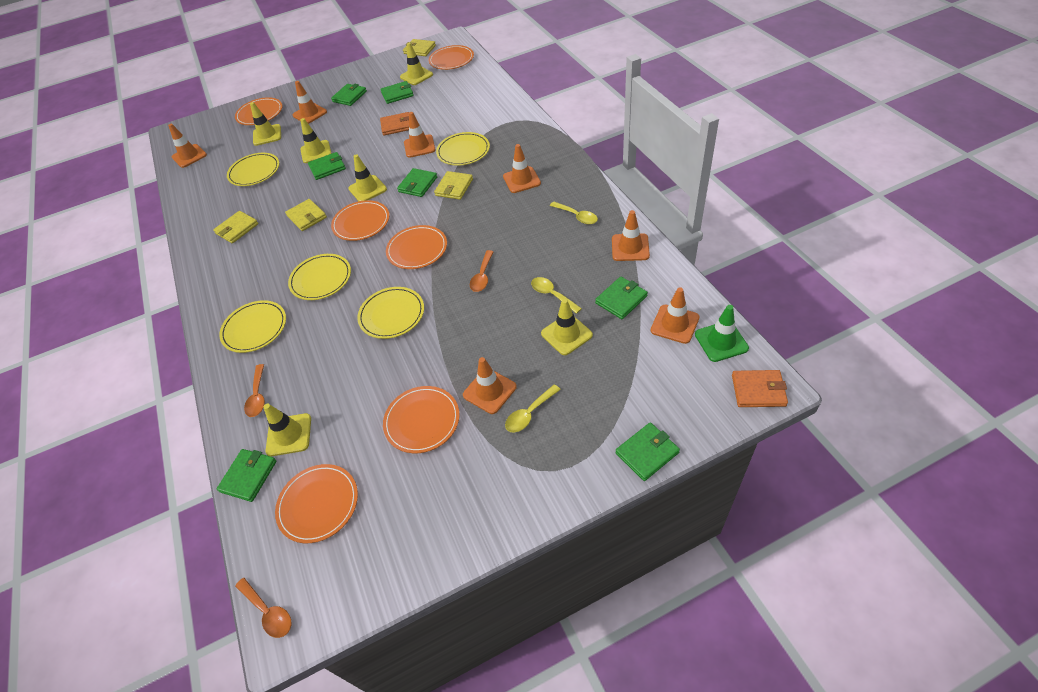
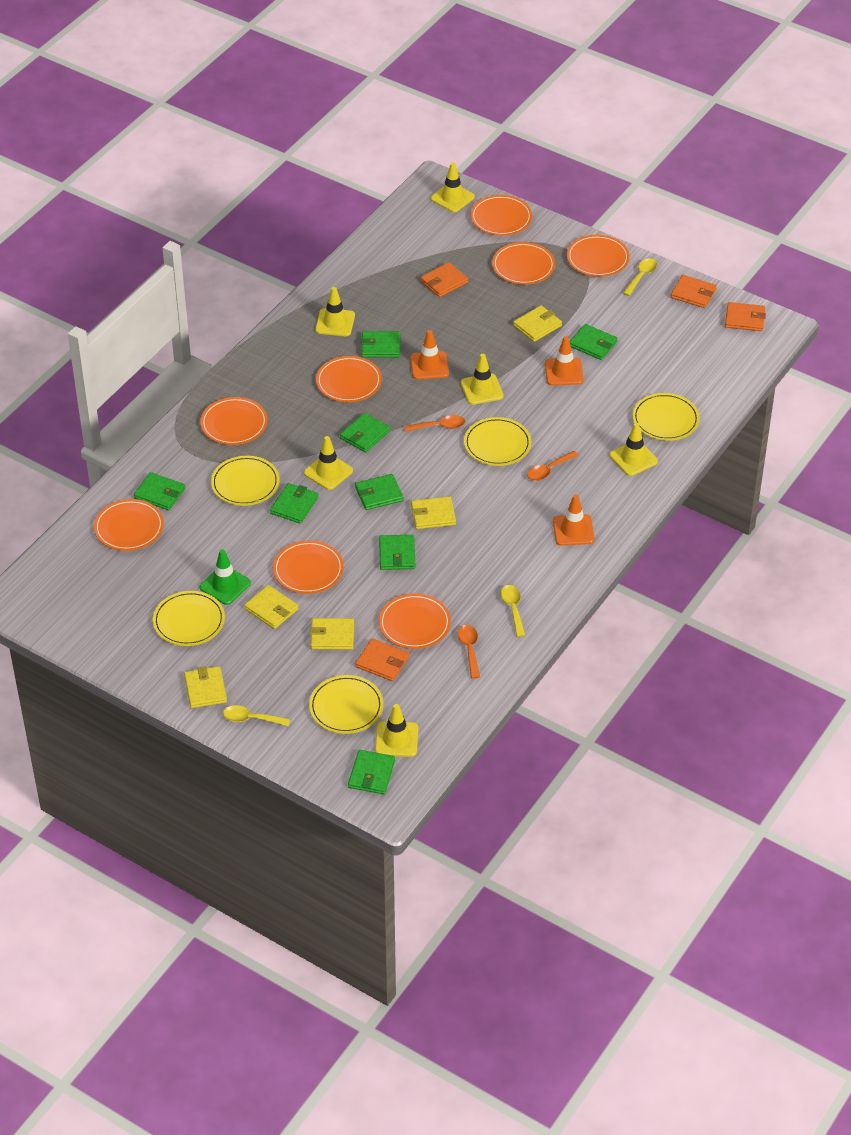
green wallet: 7 -> 8
orange plate: 6 -> 8
orange traffic cone: 7 -> 3
orange wallet: 2 -> 4
yellow wallet: 4 -> 5

